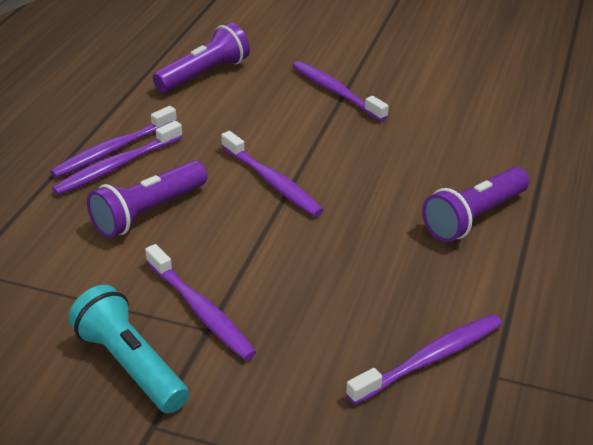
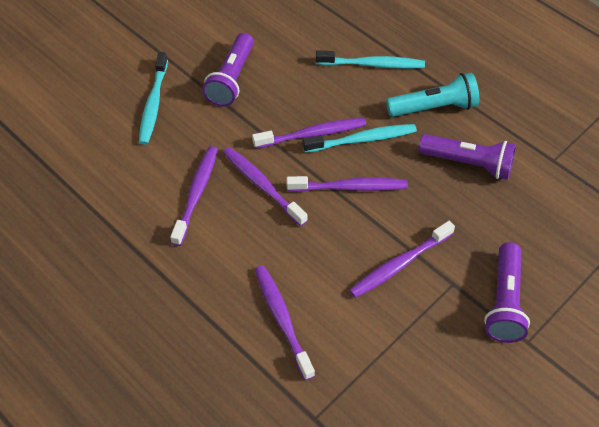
turquoise toothbrush: 0 -> 3

